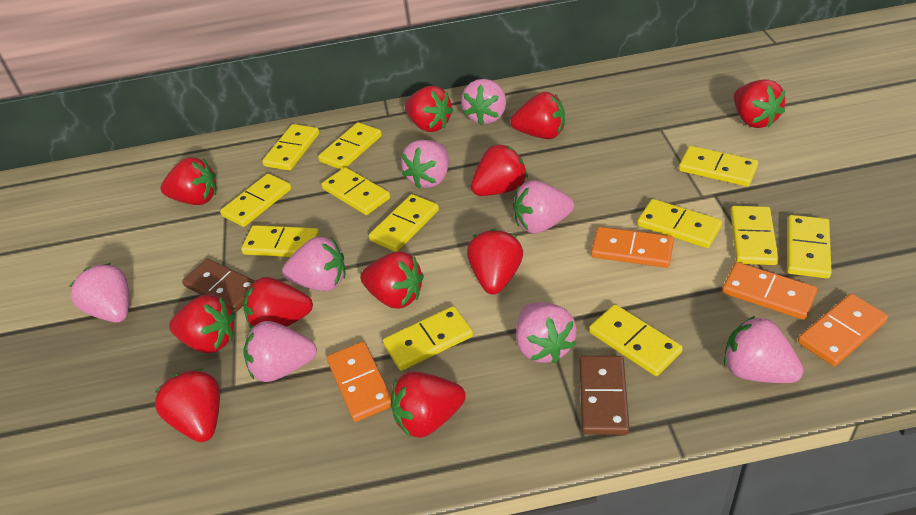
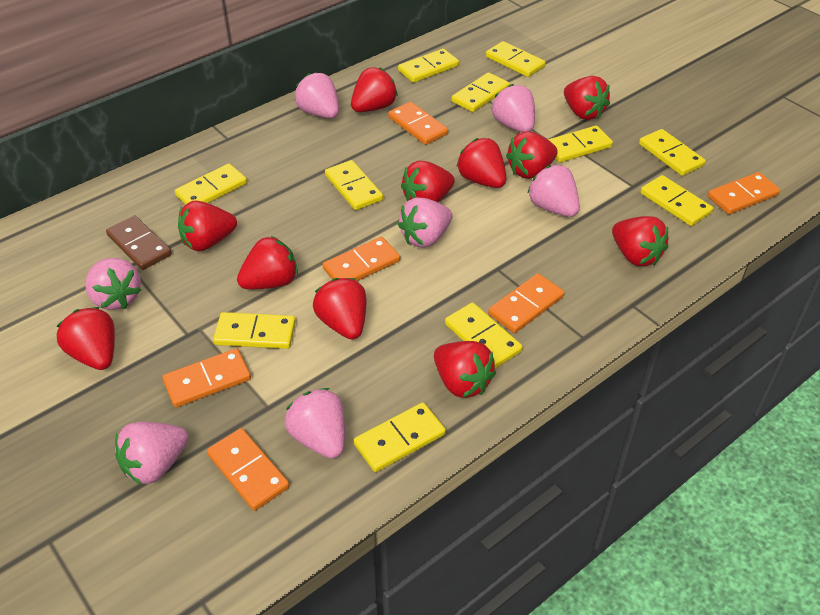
brown domino: 2 -> 1
orange domino: 4 -> 6
pink strawberry: 8 -> 7
yellow domino: 12 -> 11

